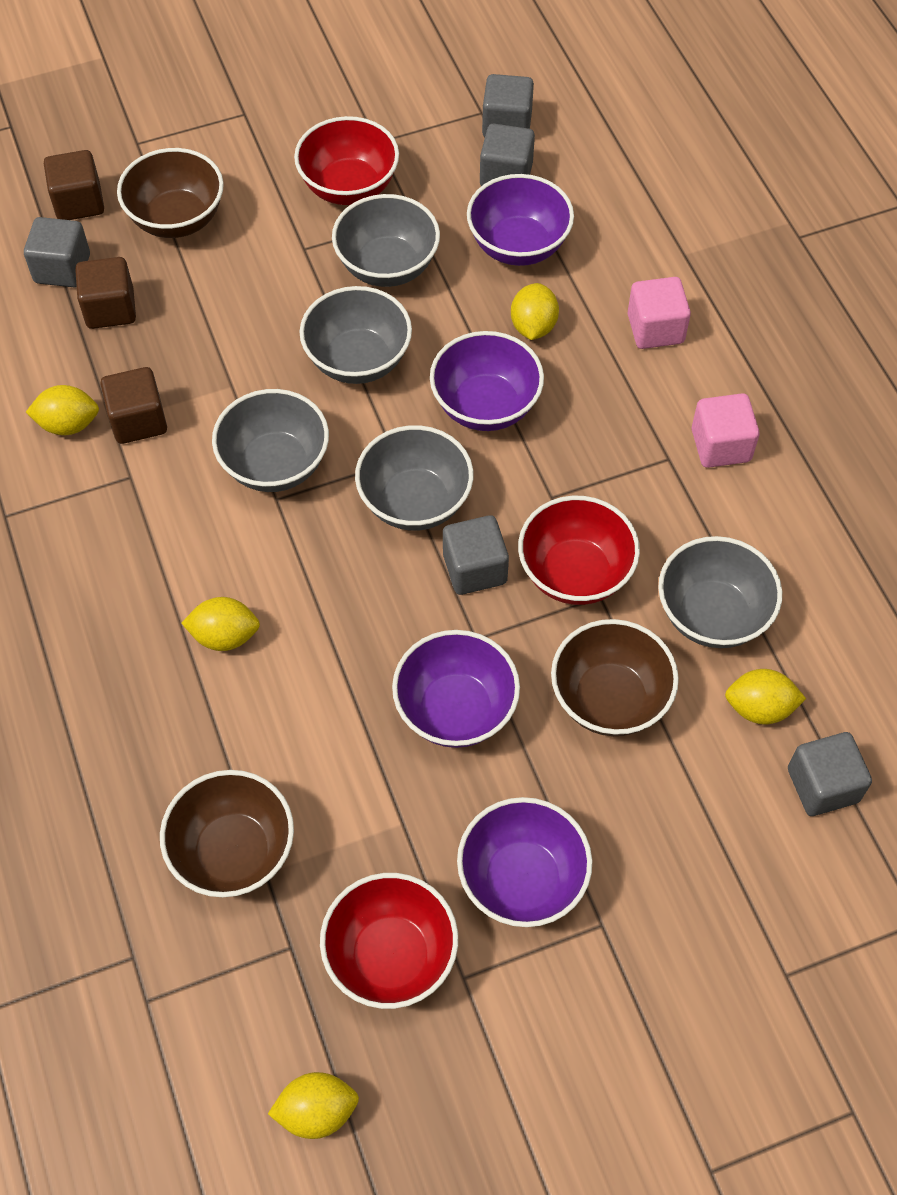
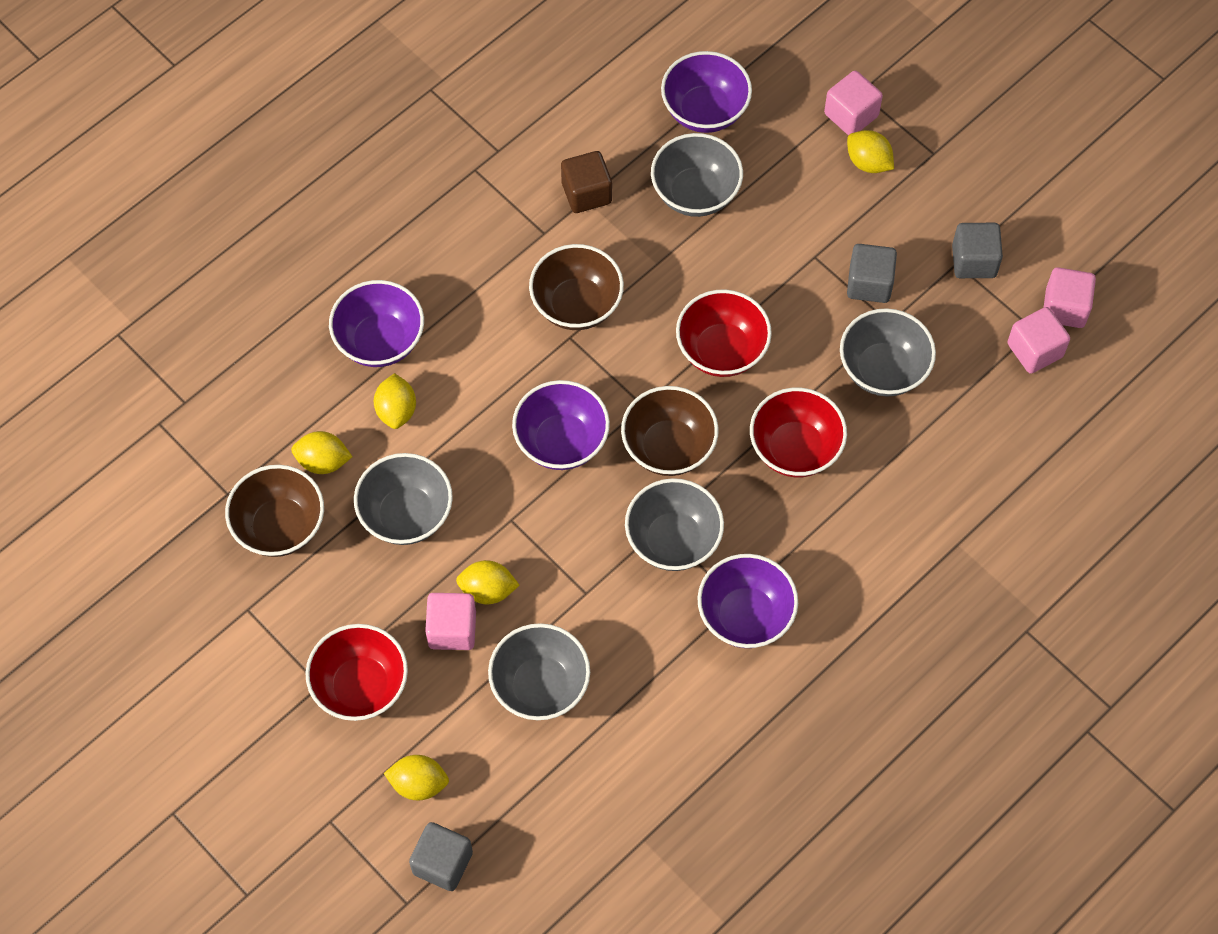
brown cube: 3 -> 1
grey cube: 5 -> 3
pink cube: 2 -> 4

